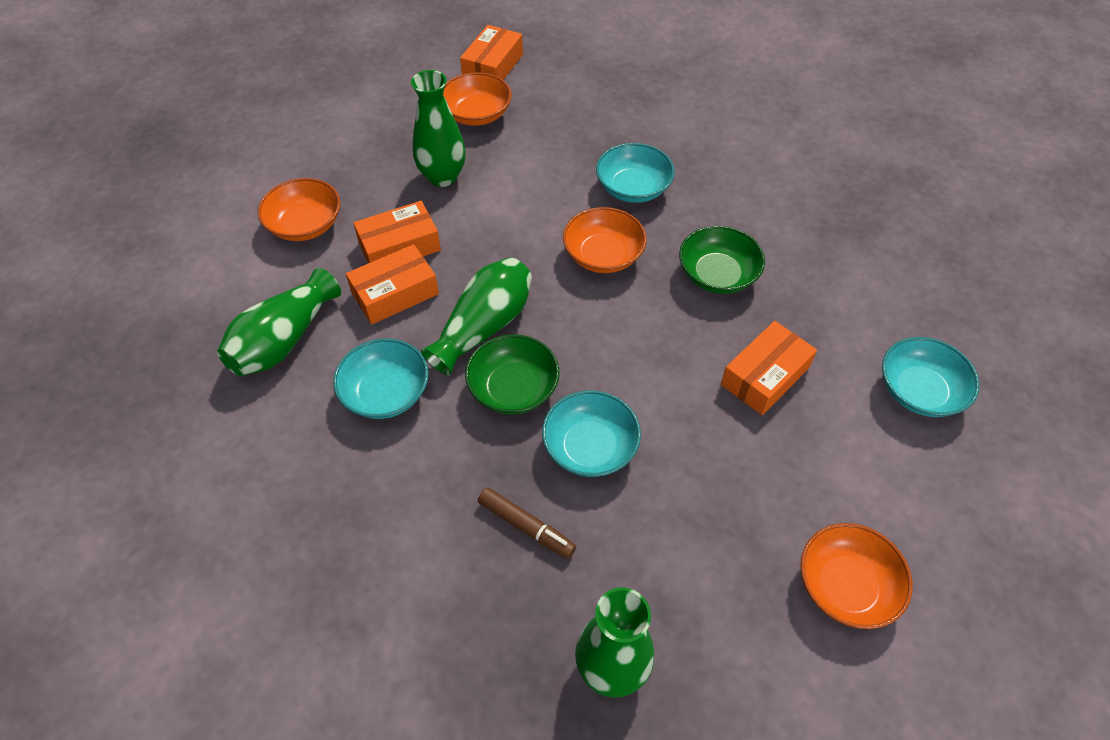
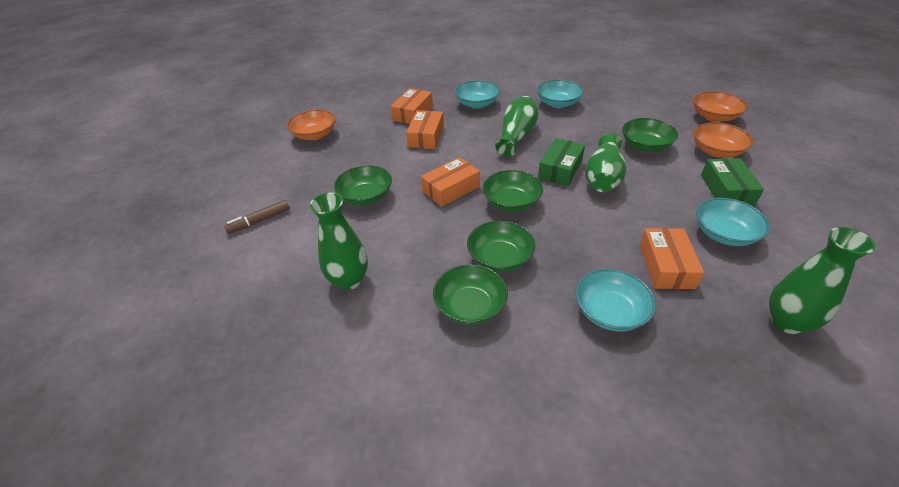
green bowl: 2 -> 5
green box: 0 -> 2
orange bowl: 4 -> 3

